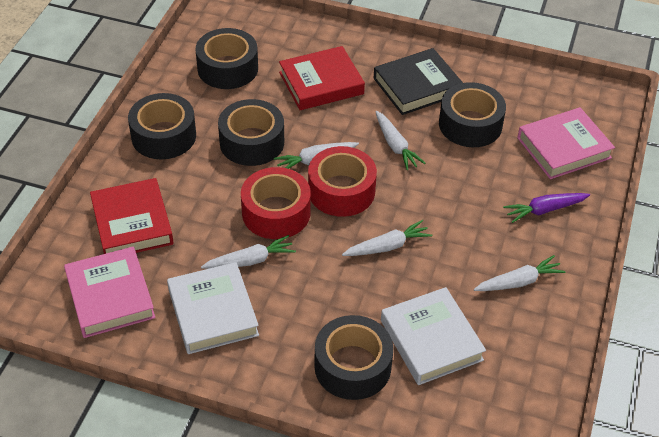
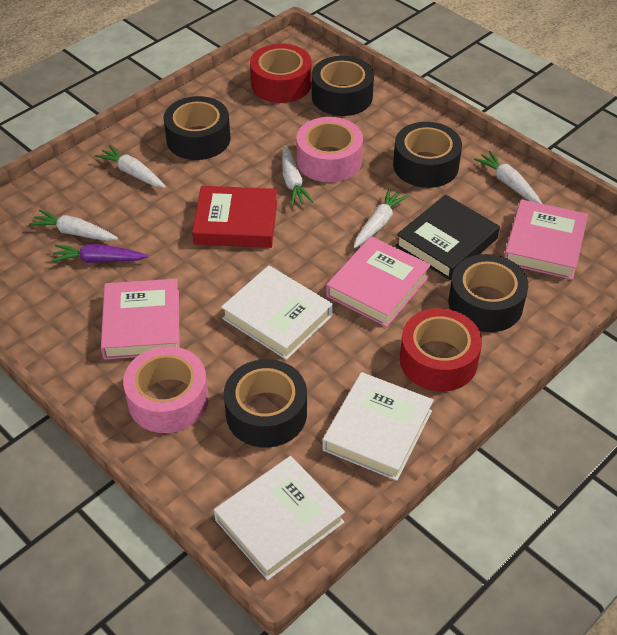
pink book: 2 -> 3
pink tape: 0 -> 2
red book: 2 -> 1
white book: 2 -> 3

